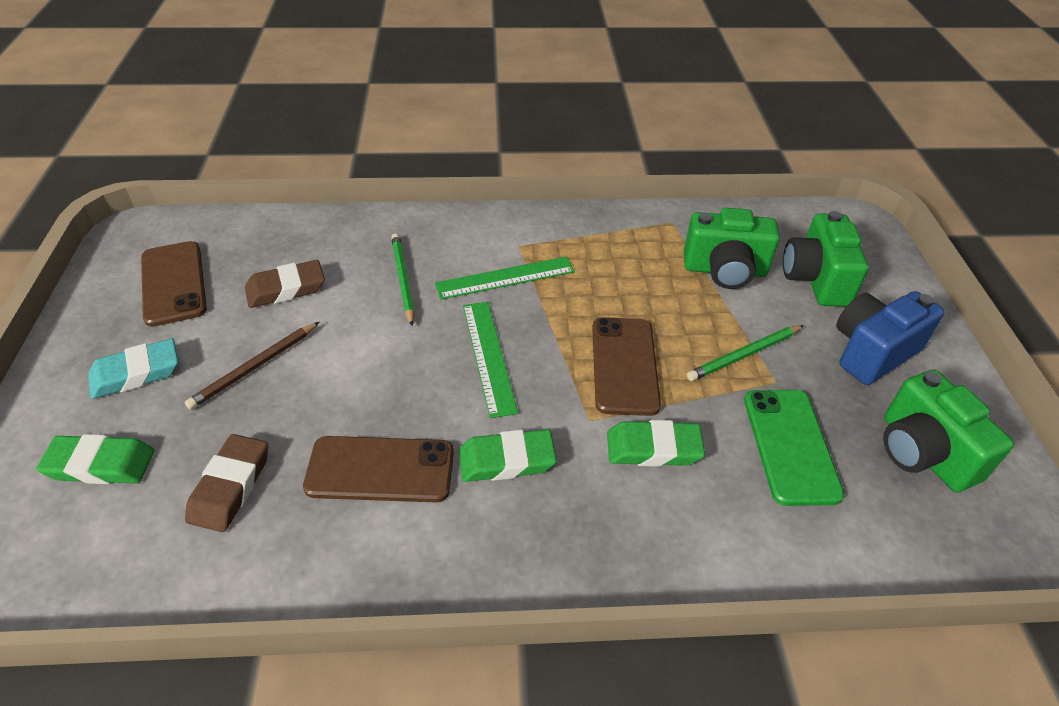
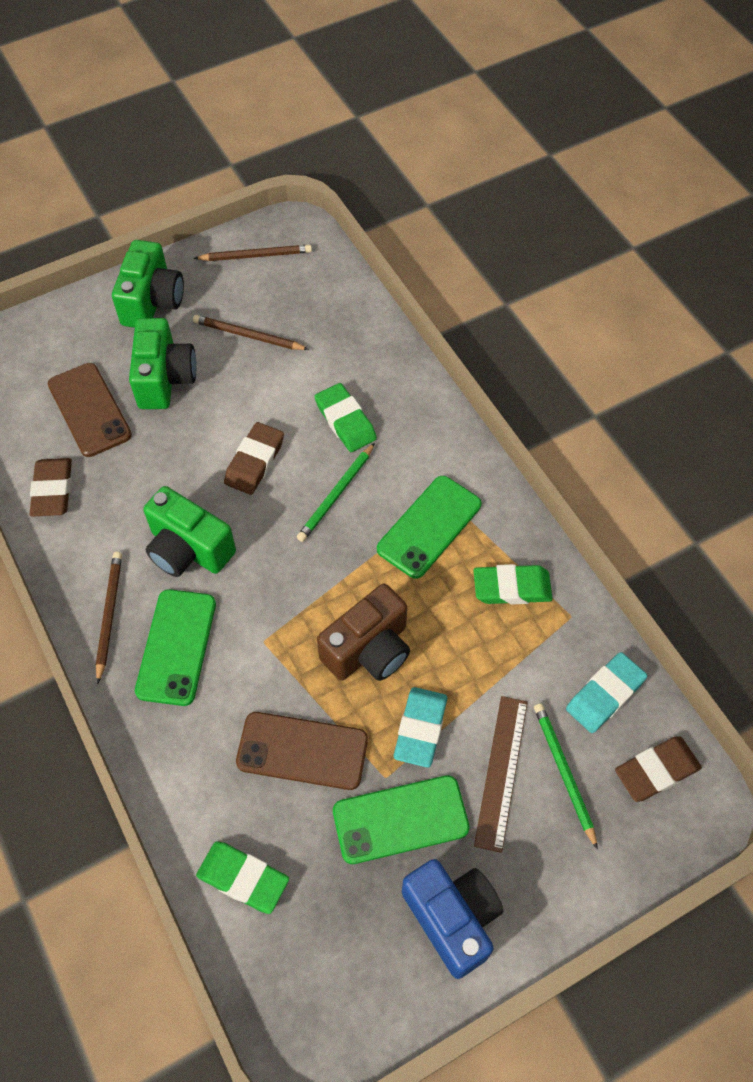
brown camera: 0 -> 1
brown eraser: 2 -> 3
brown pencil: 1 -> 3
brown phone: 3 -> 2
brown ruler: 0 -> 1
green phone: 1 -> 3
green ruler: 2 -> 0
turquoise eraser: 1 -> 2

